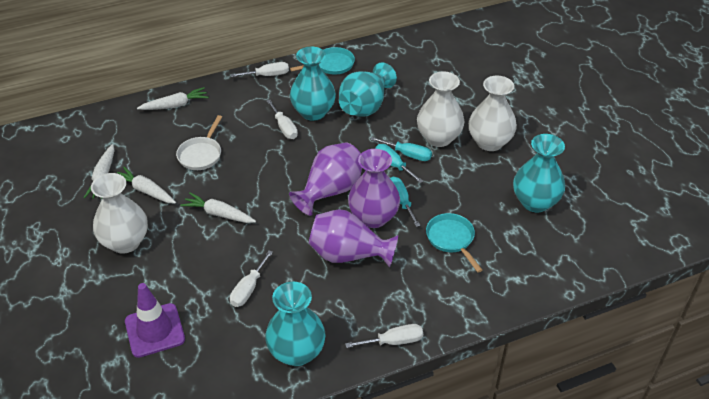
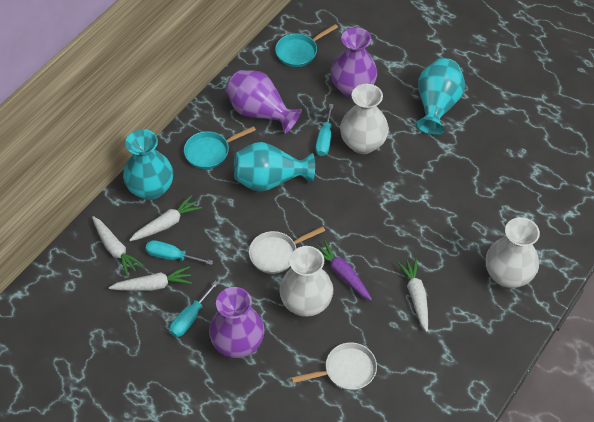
purple carrot: 0 -> 1
purple traffic cone: 1 -> 0
turquoise vase: 4 -> 3
white pan: 1 -> 2
white screwdriver: 4 -> 0

